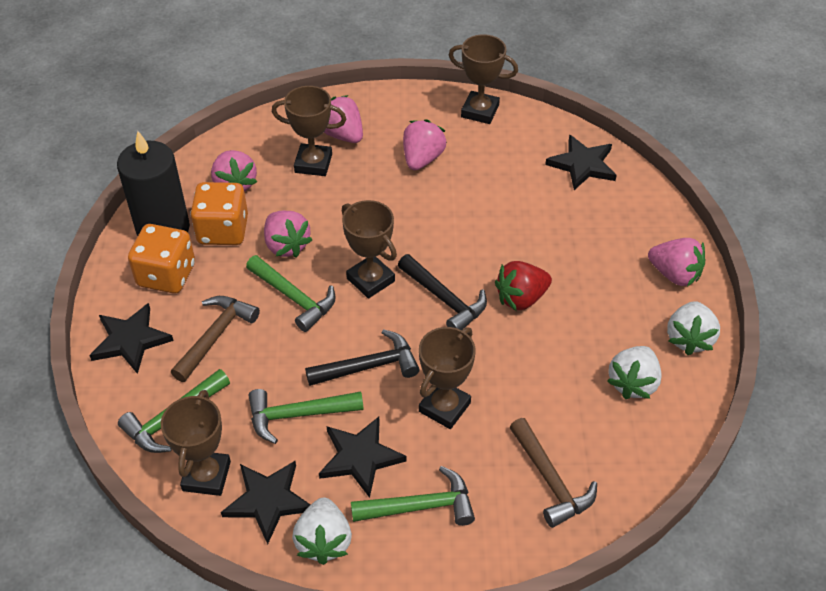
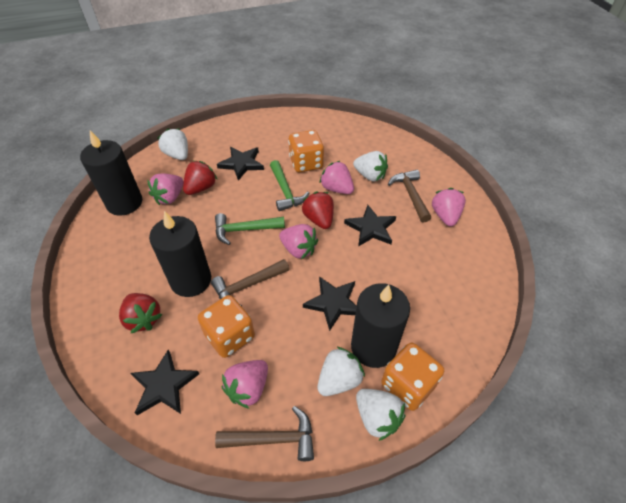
black candle: 1 -> 3
black hammer: 2 -> 0
brown hammer: 2 -> 3
brown trophy: 5 -> 0
green hammer: 4 -> 2
orange dice: 2 -> 3
red strawberry: 1 -> 3
white strawberry: 3 -> 4

